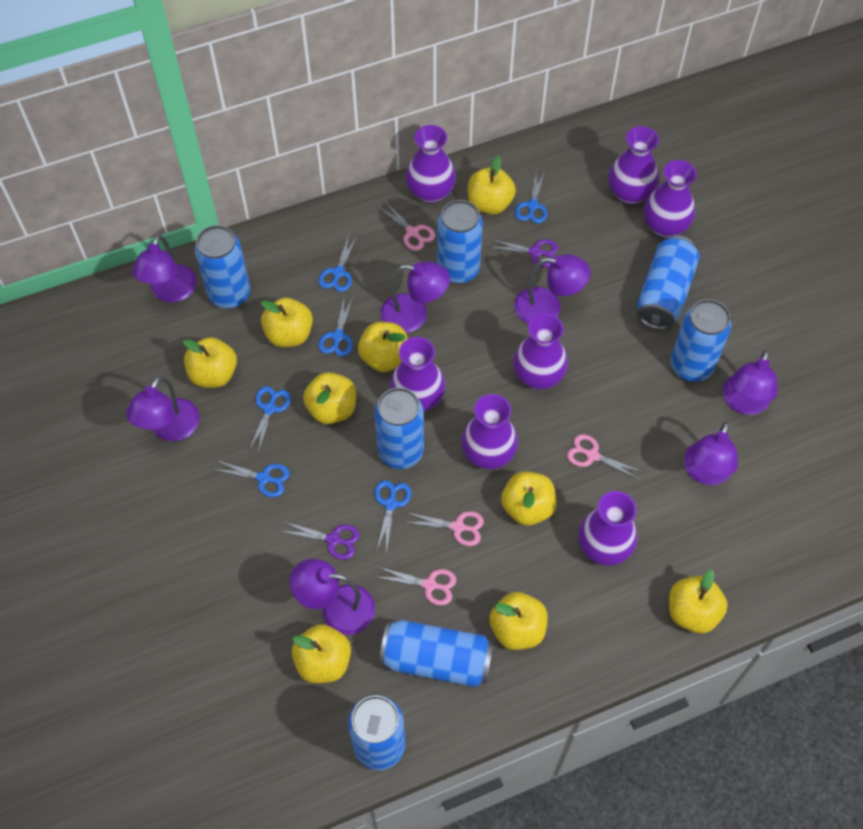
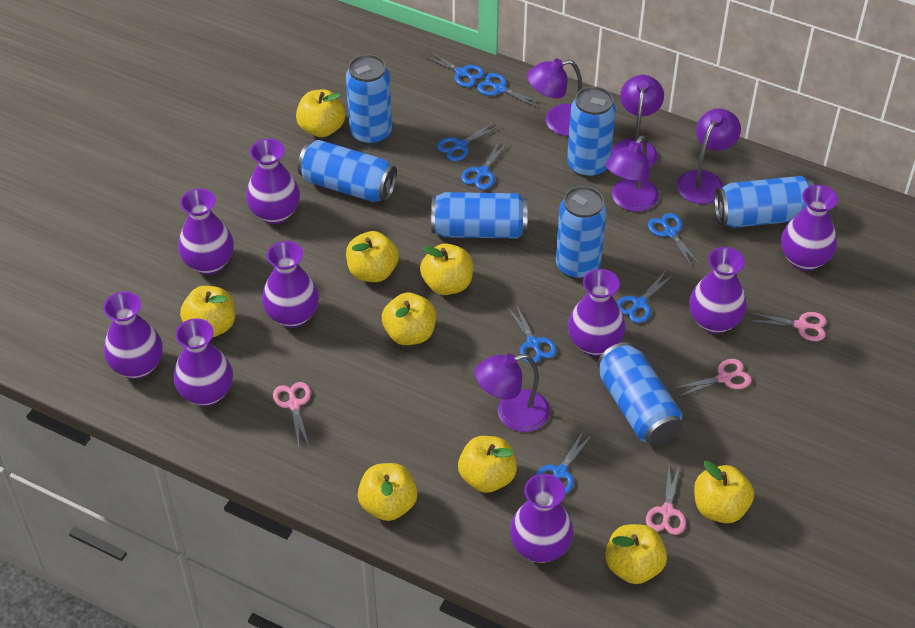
blue scissors: 6 -> 8
purple lamp: 7 -> 5
purple scissors: 2 -> 0
purple vase: 7 -> 9

